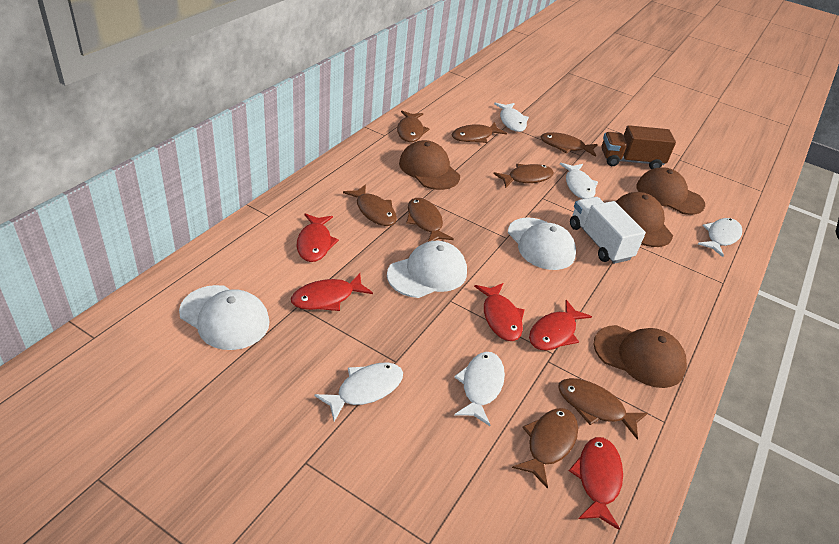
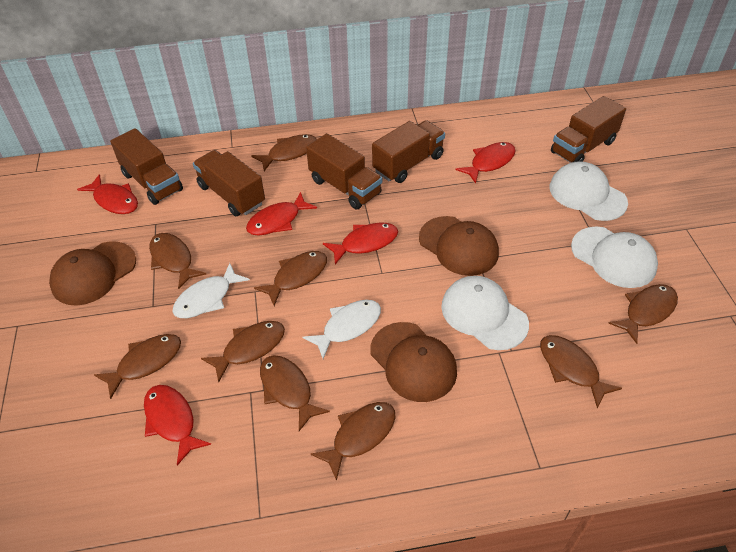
brown cap: 4 -> 3
brown fish: 8 -> 9
brown truck: 1 -> 5
white fish: 5 -> 2
white truck: 1 -> 0

